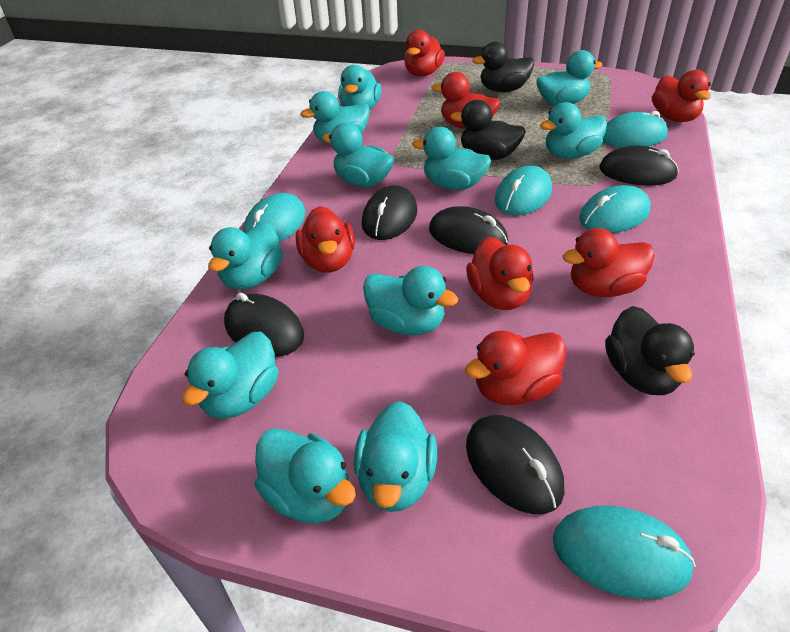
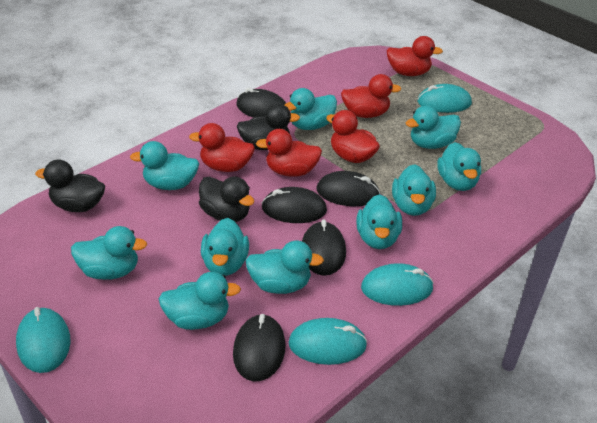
red duck: 7 -> 5
turquoise duck: 11 -> 10
turquoise mouse: 5 -> 4

